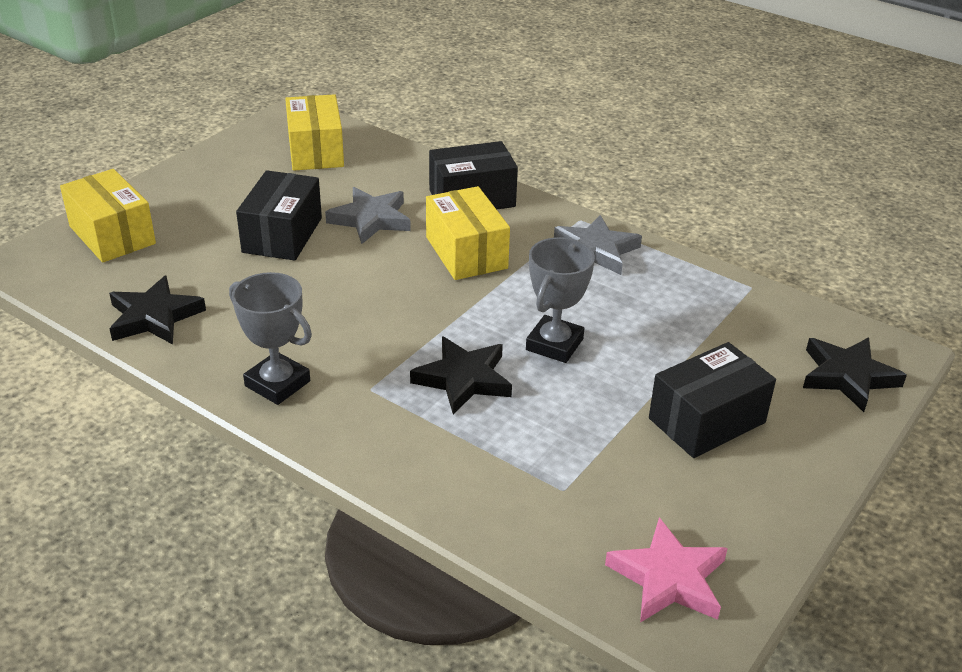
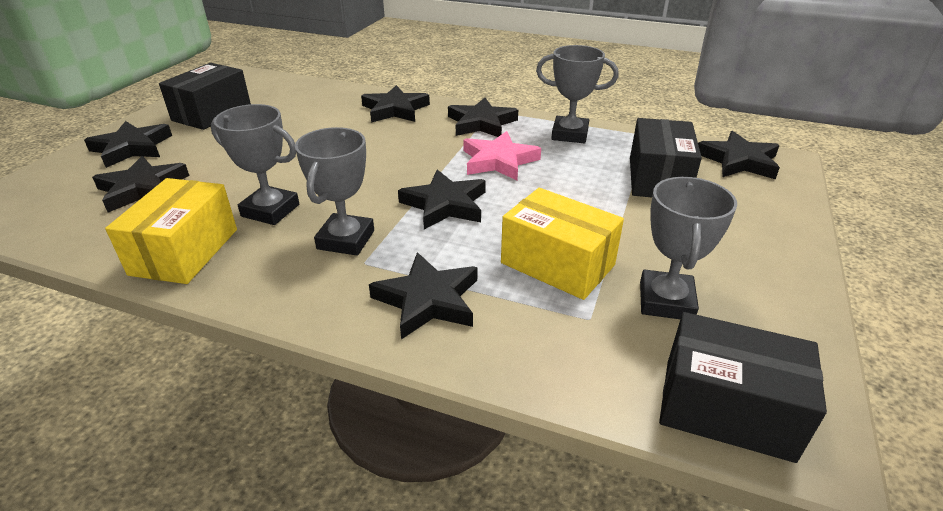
black star: 3 -> 7
grey star: 2 -> 0
grey trophy: 2 -> 4
yellow box: 3 -> 2

